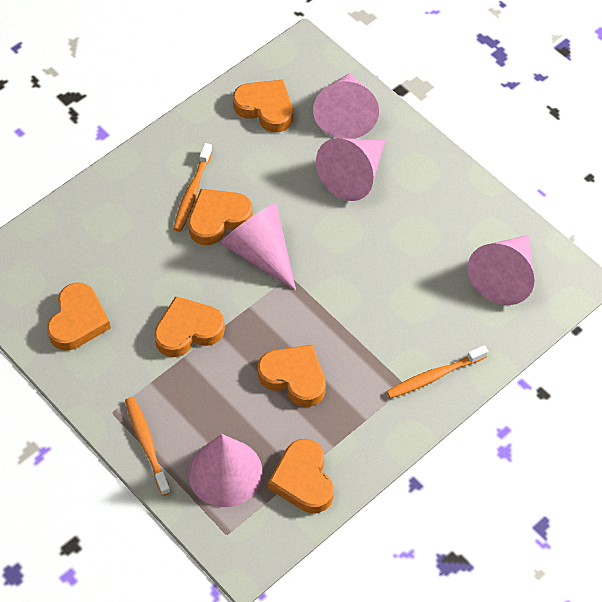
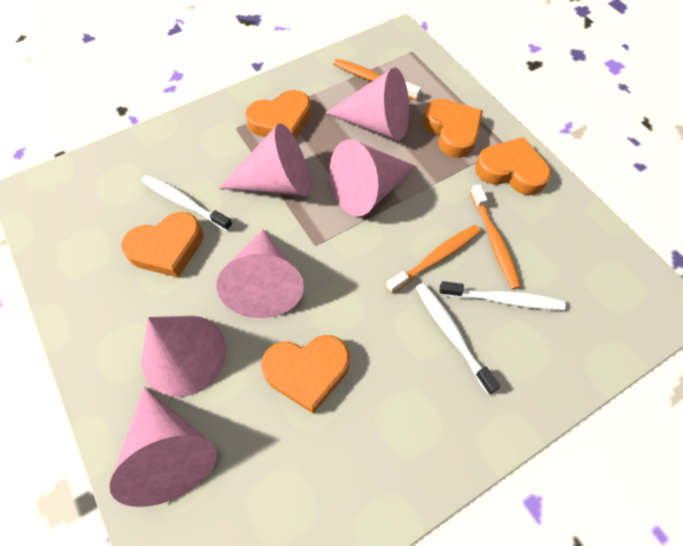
orange heart: 6 -> 5
pink cone: 5 -> 6
white toothbrush: 0 -> 3

